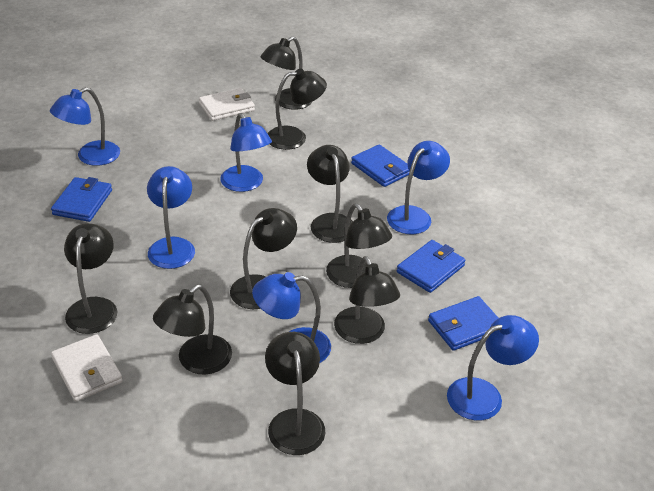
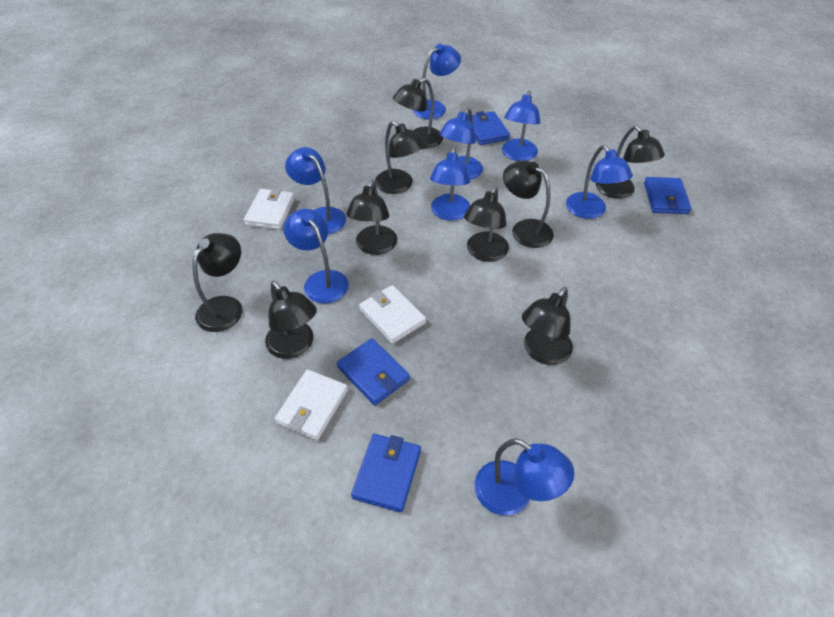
blue lamp: 6 -> 8
white wallet: 2 -> 3

